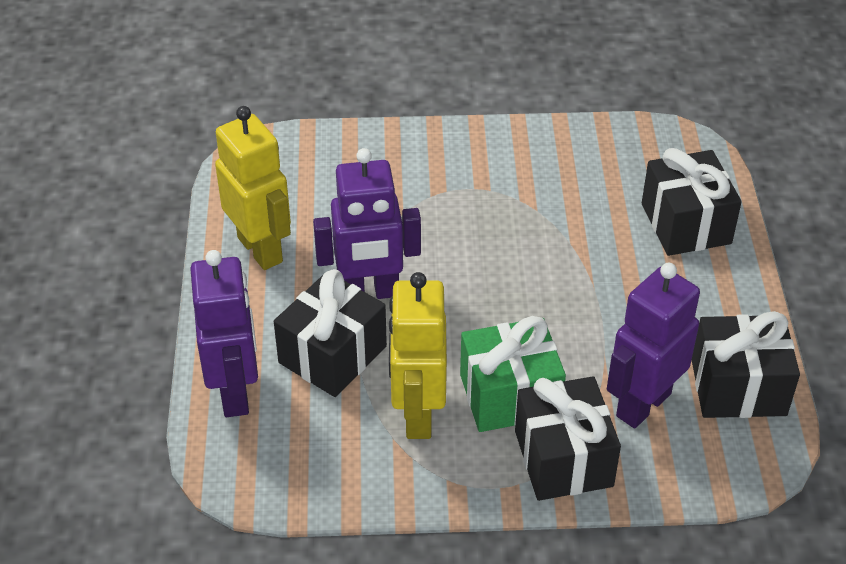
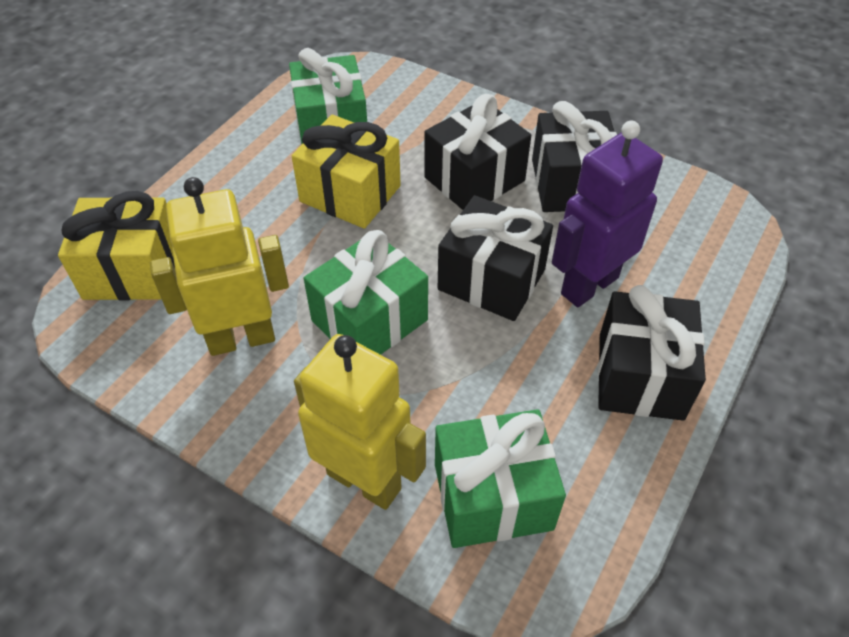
green gift: 1 -> 3
purple robot: 3 -> 1
yellow gift: 0 -> 2

